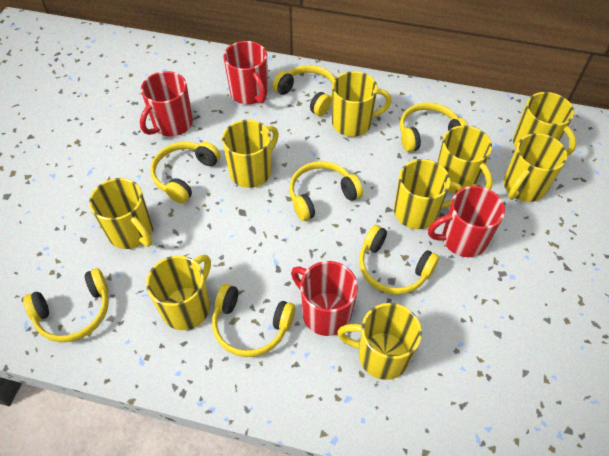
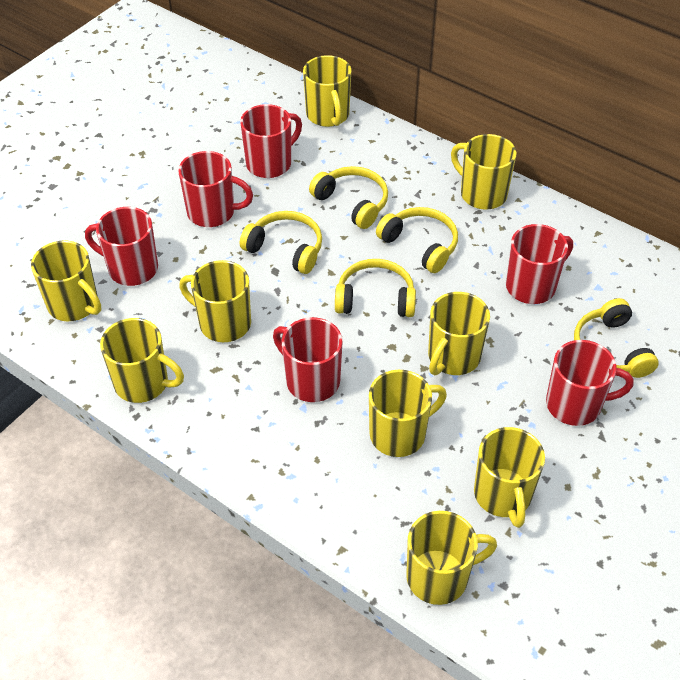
red mug: 4 -> 6
yellow headphones: 7 -> 5

